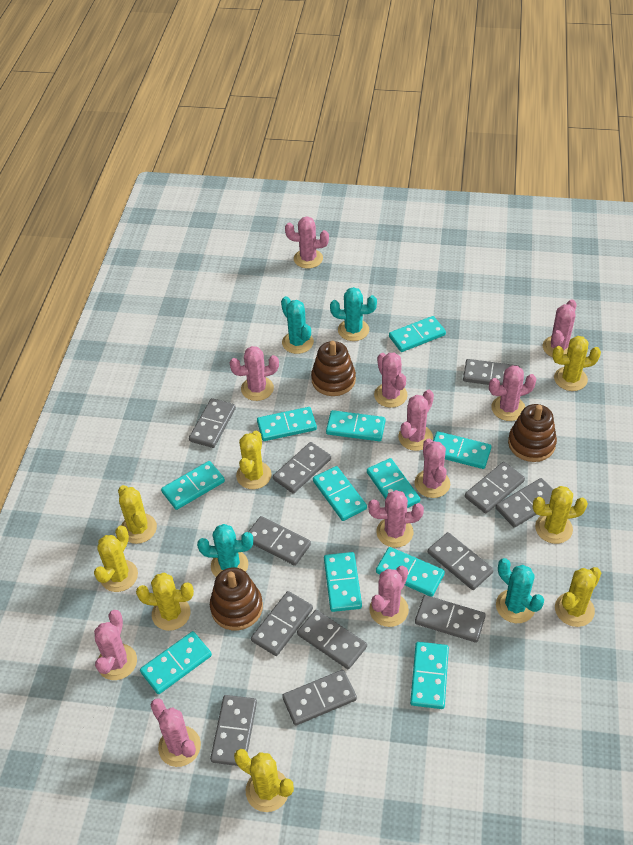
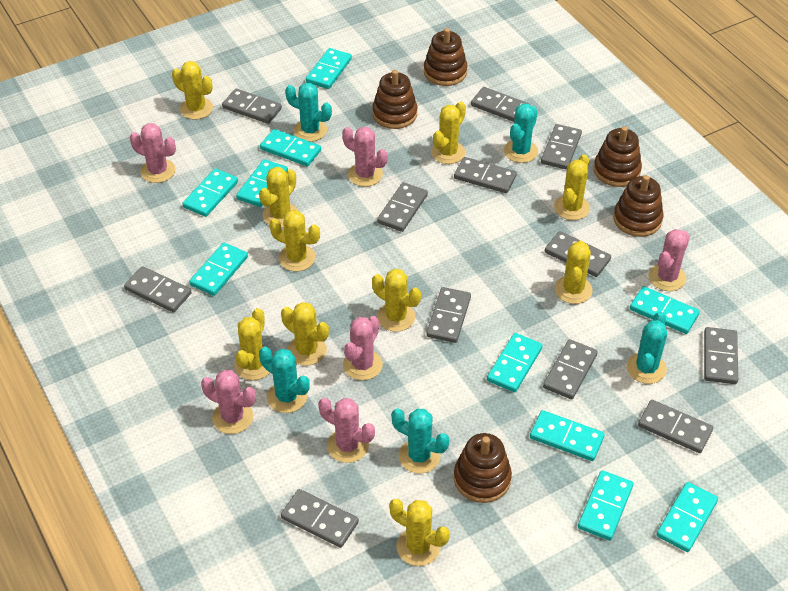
brown stacking toy: 3 -> 5
pink cactus: 11 -> 6
turquoise cactus: 4 -> 5
turquoise domino: 11 -> 10
yellow cactus: 8 -> 10

